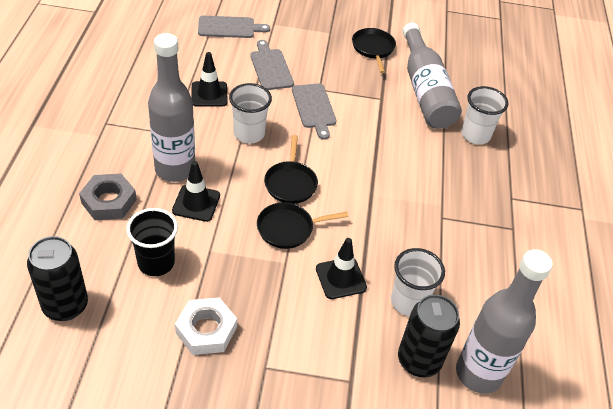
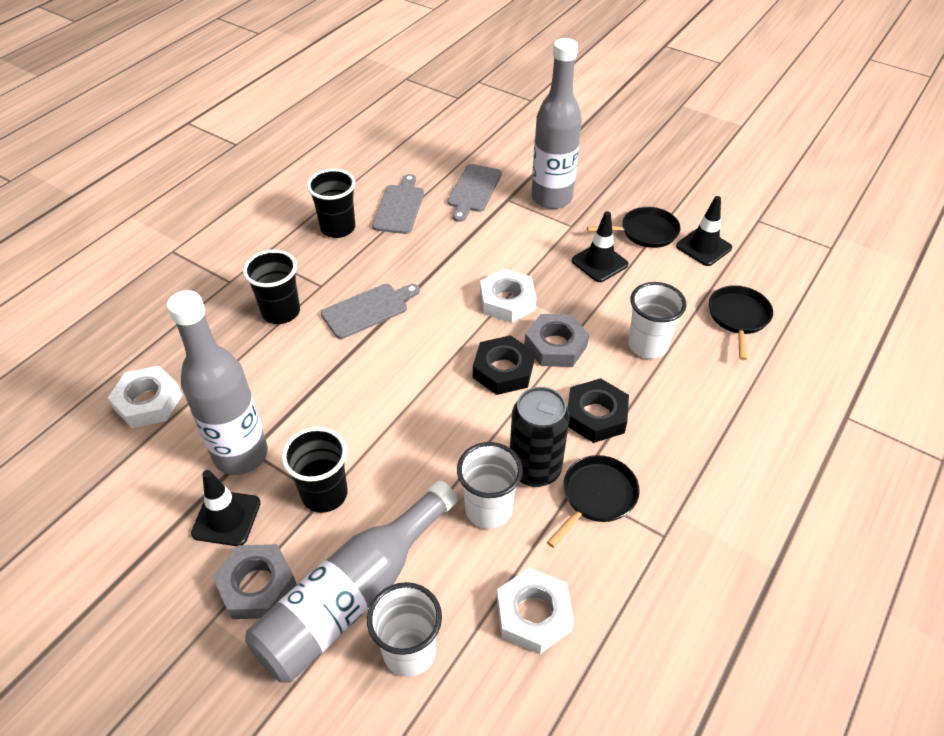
black can: 2 -> 1
black cup: 1 -> 3
black nut: 0 -> 2
grey nut: 1 -> 2
white nut: 1 -> 3

